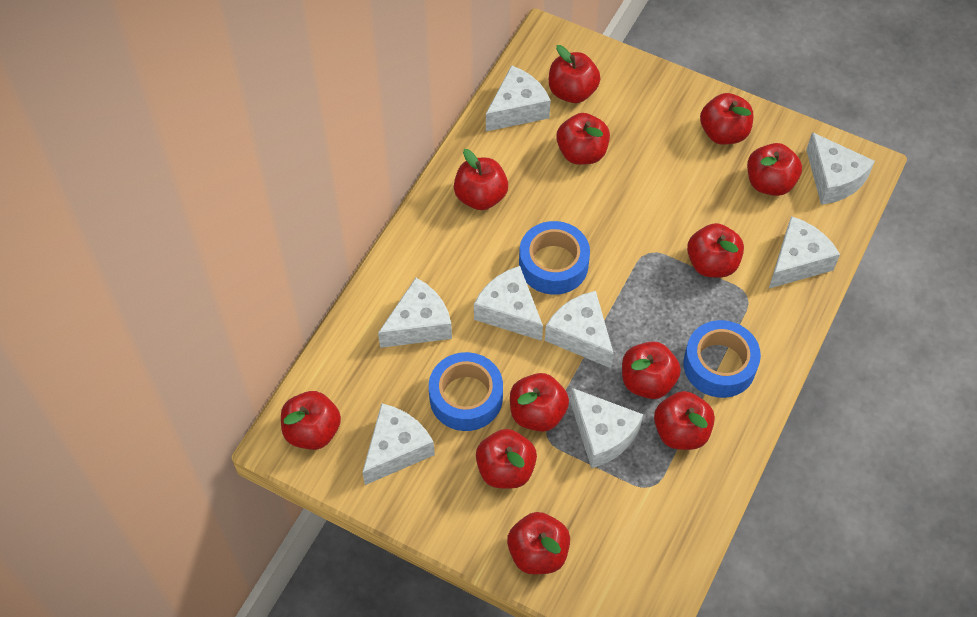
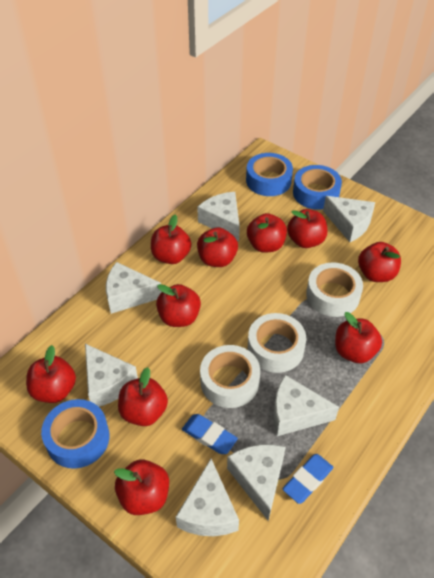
blue eraser: 0 -> 2
red apple: 12 -> 10
white cheese: 8 -> 7
white tape: 0 -> 3

